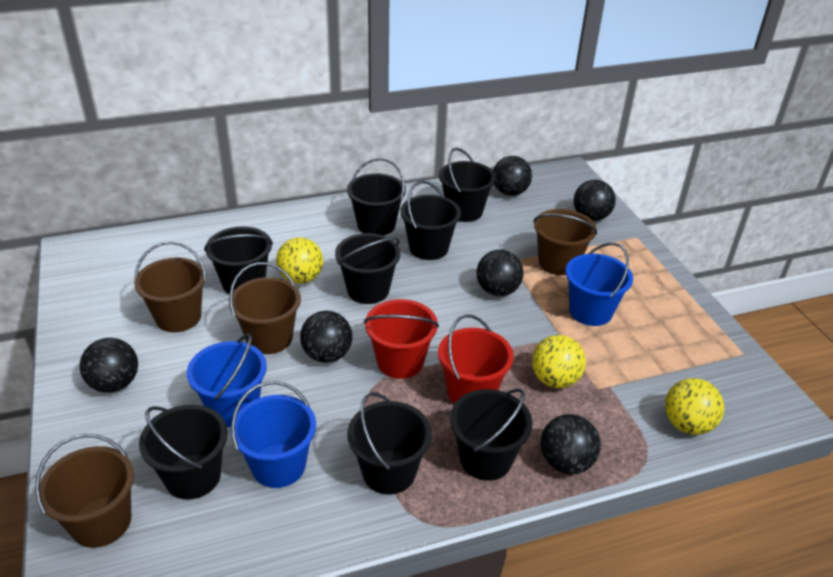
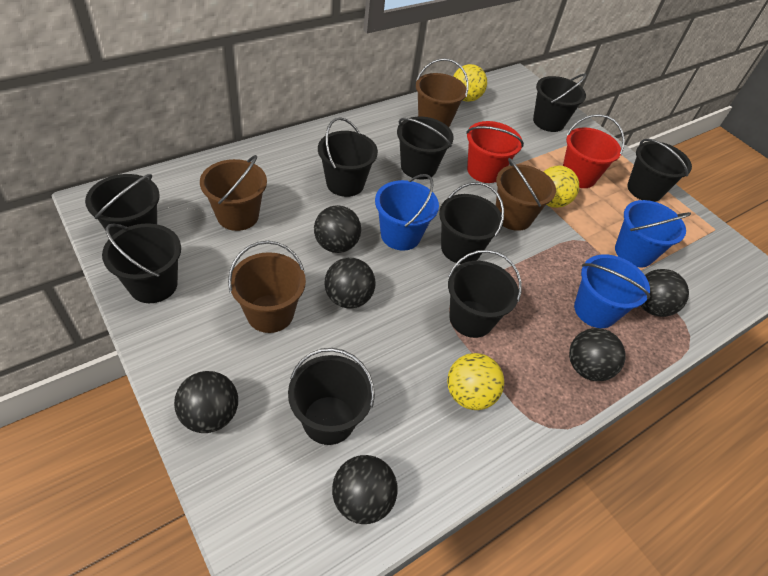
black bucket: 8 -> 9

